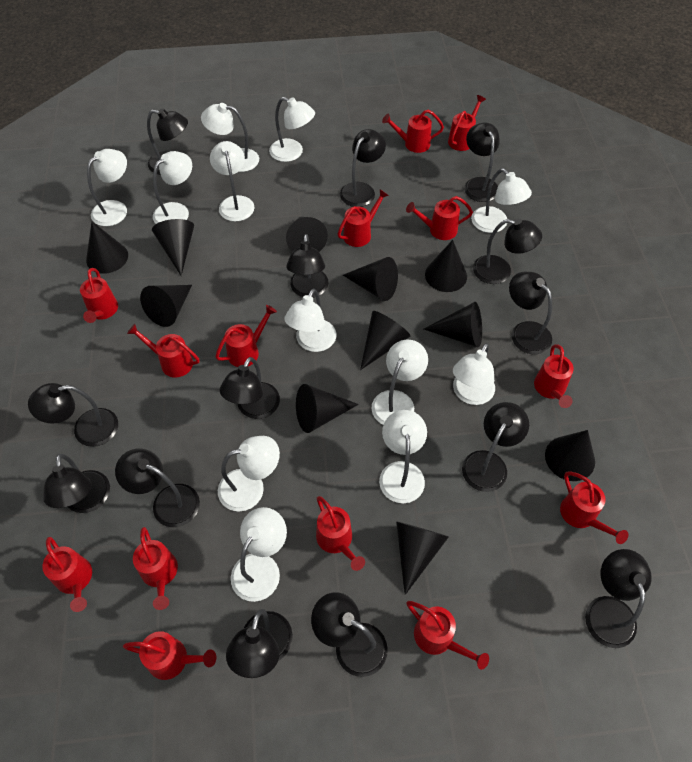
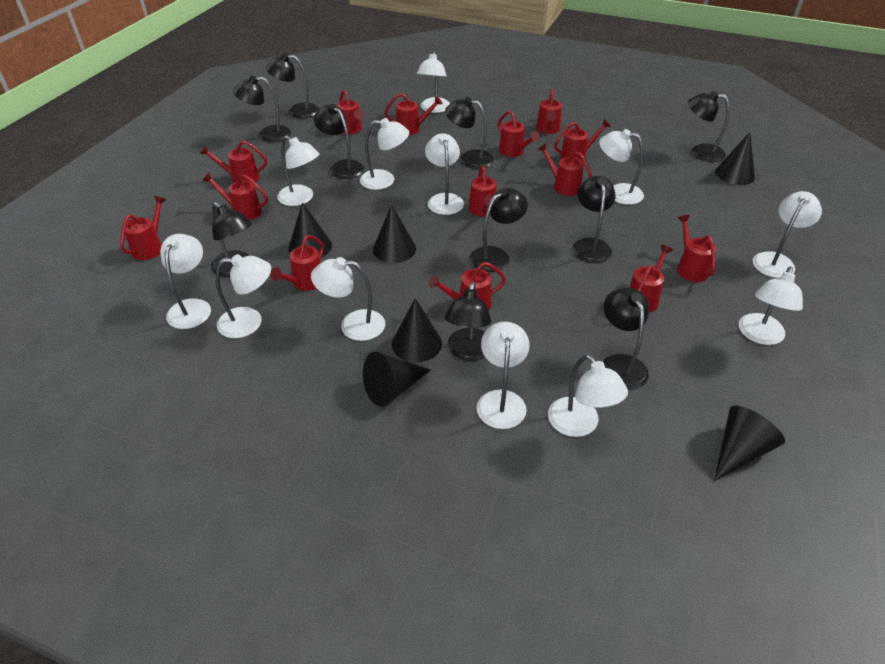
black cone: 11 -> 6
black lamp: 14 -> 10

